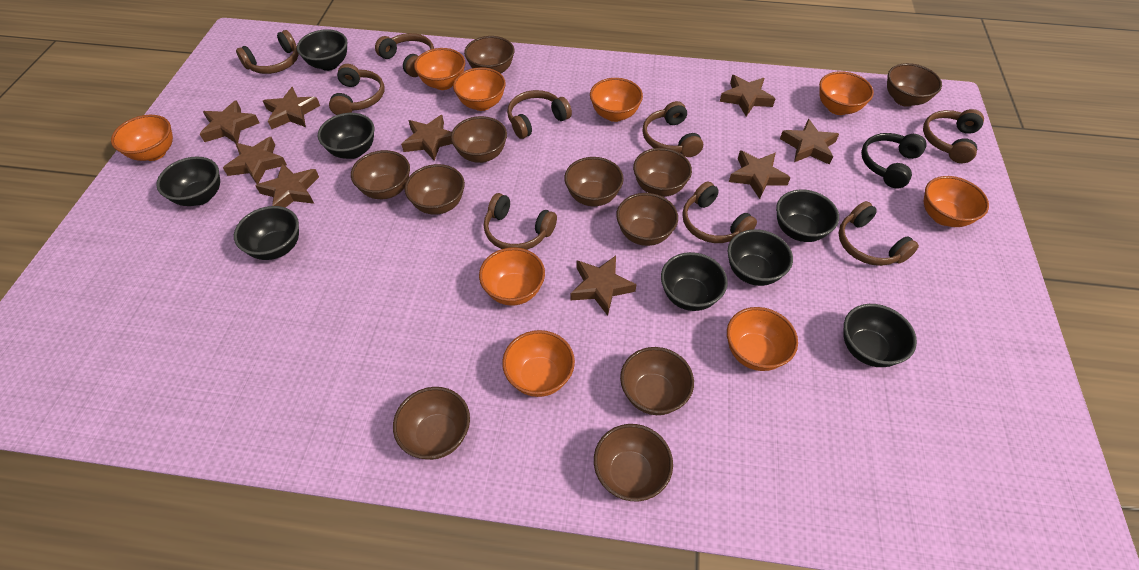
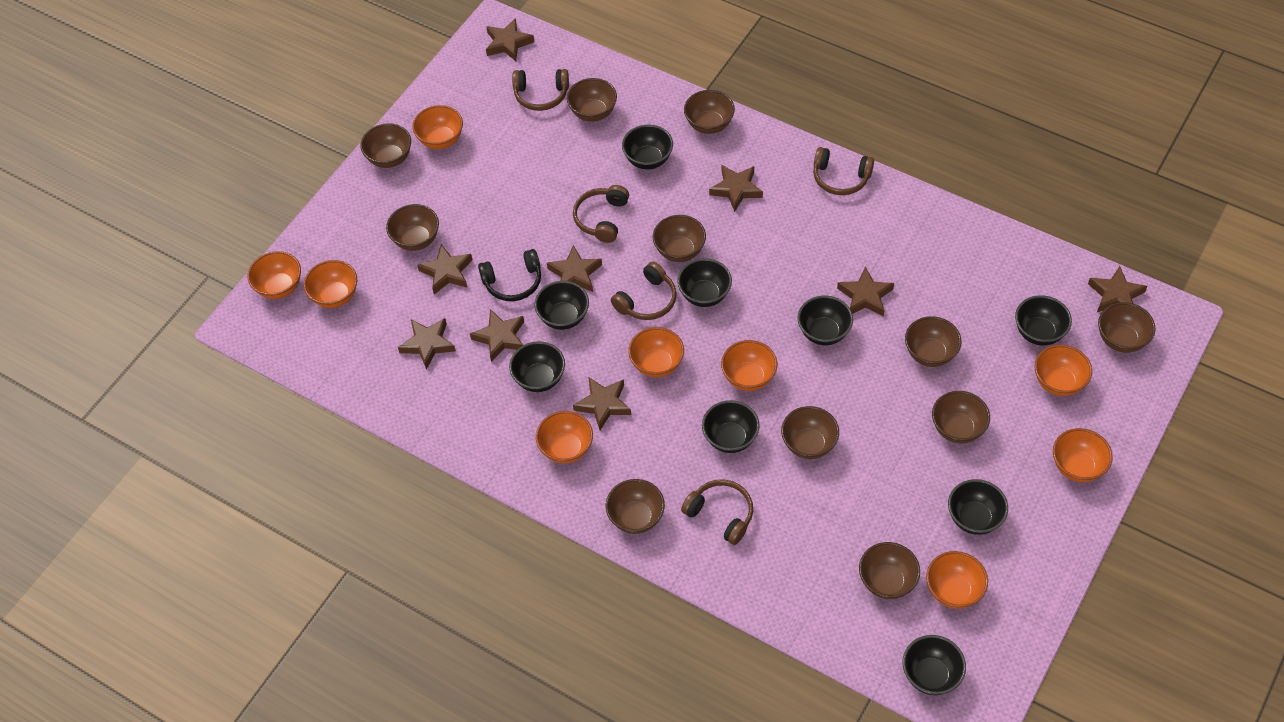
black bowl: 8 -> 9
brown headphones: 9 -> 5

